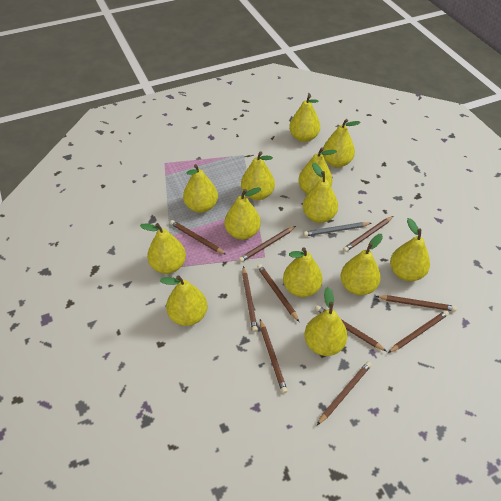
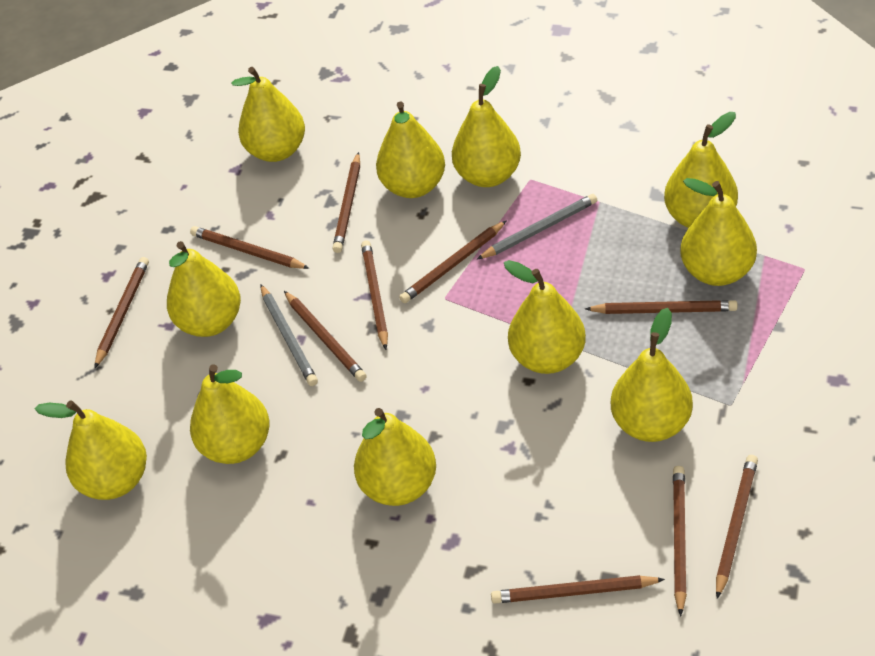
grey pencil: 1 -> 2
yellow pear: 13 -> 11

